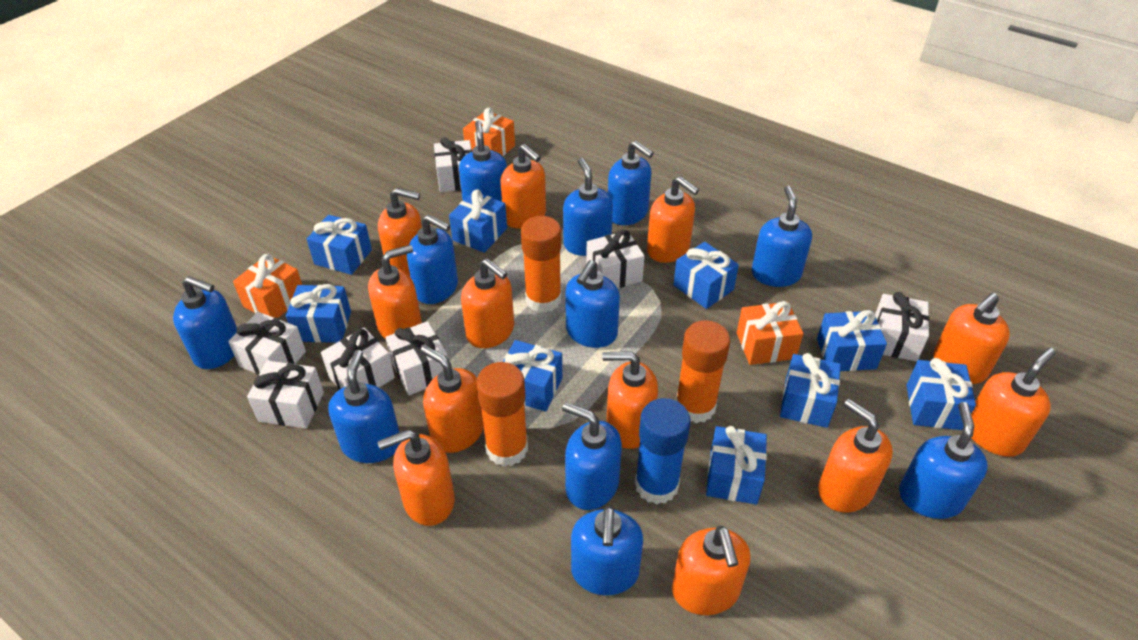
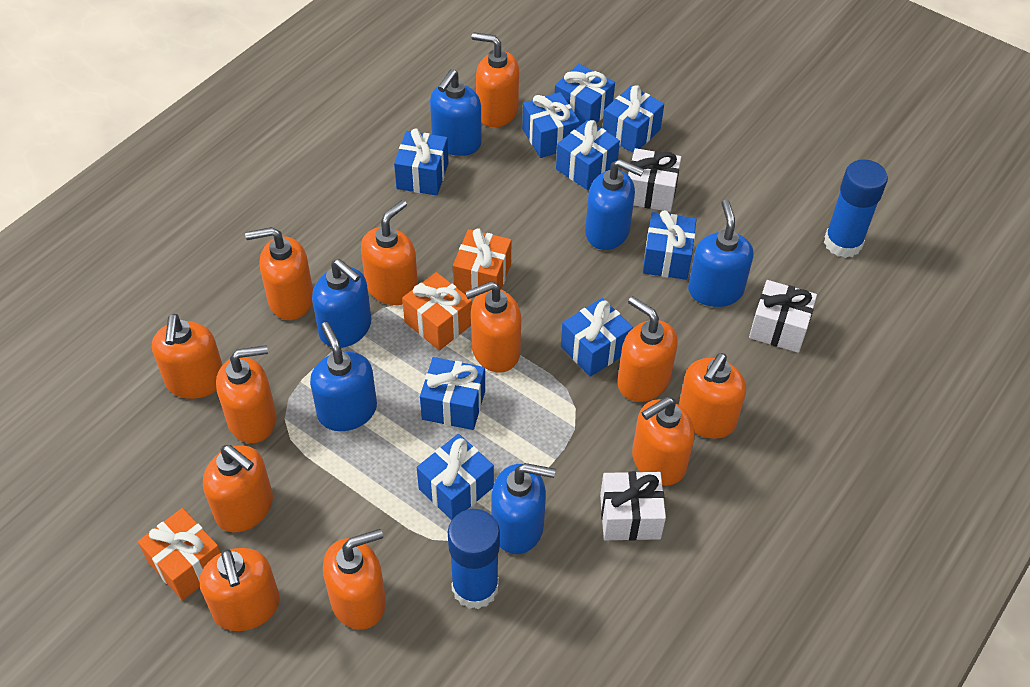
blue glue stick: 1 -> 2
blue soap dispenser: 11 -> 6
orange glue stick: 3 -> 0
white gift: 7 -> 3

